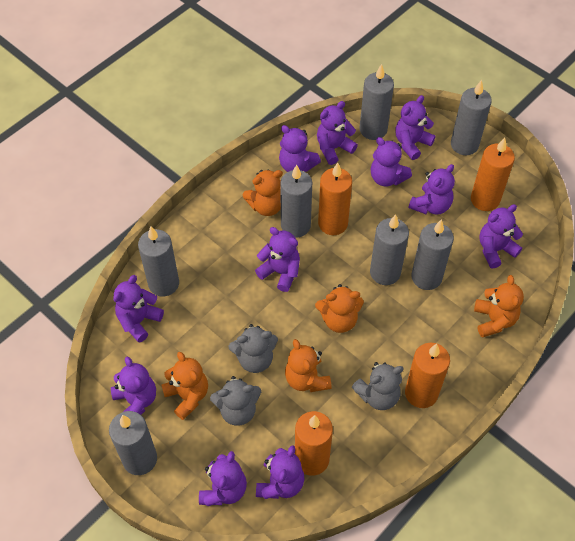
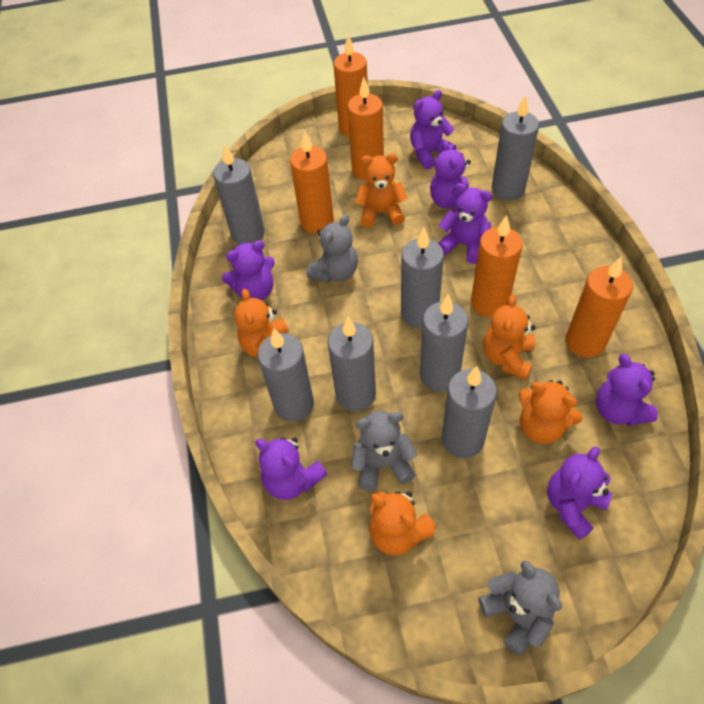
orange candle: 4 -> 5
purple teddy bear: 11 -> 7

